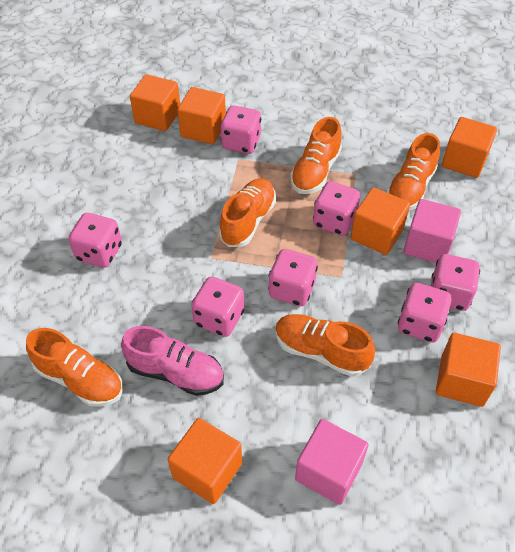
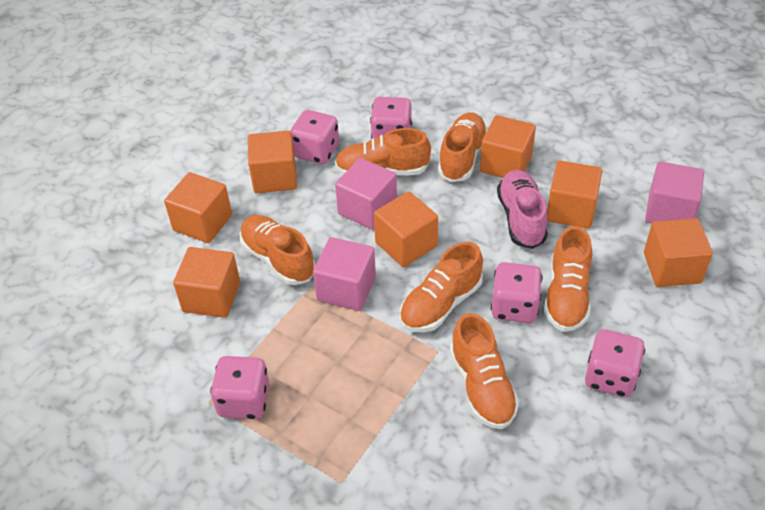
orange cube: 6 -> 7
orange shoe: 5 -> 6
pink cube: 2 -> 3
pink dice: 7 -> 5

